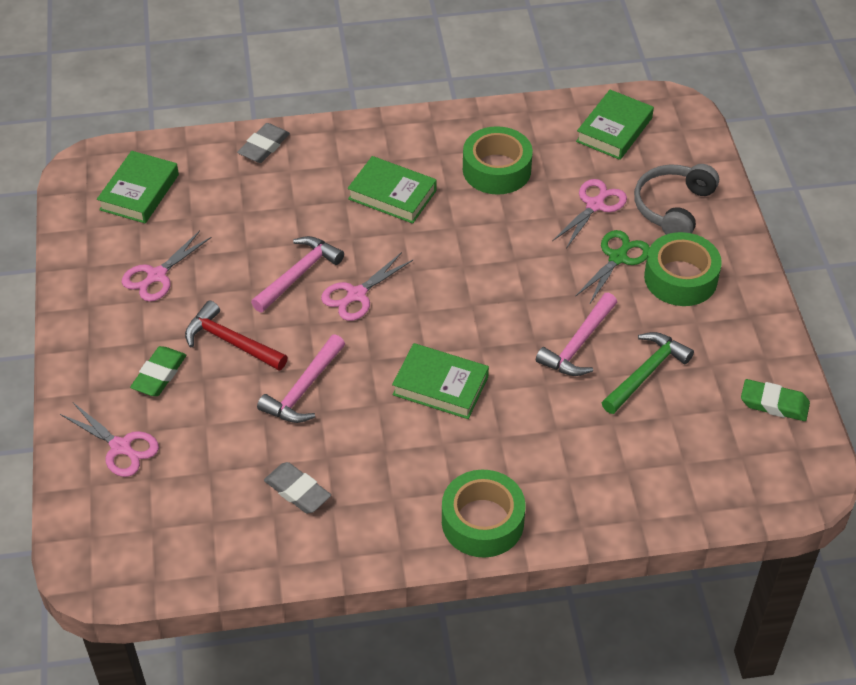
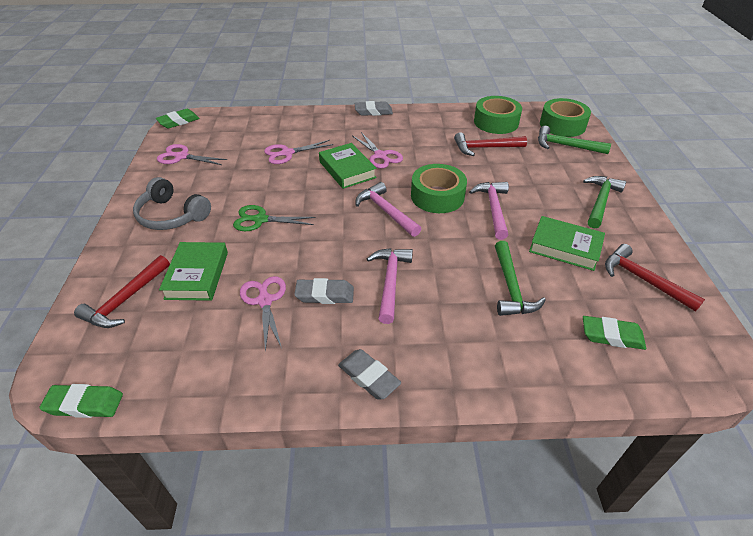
green book: 4 -> 3
green eraser: 2 -> 3
green hammer: 1 -> 3
grey eraser: 2 -> 3
red hammer: 1 -> 3

